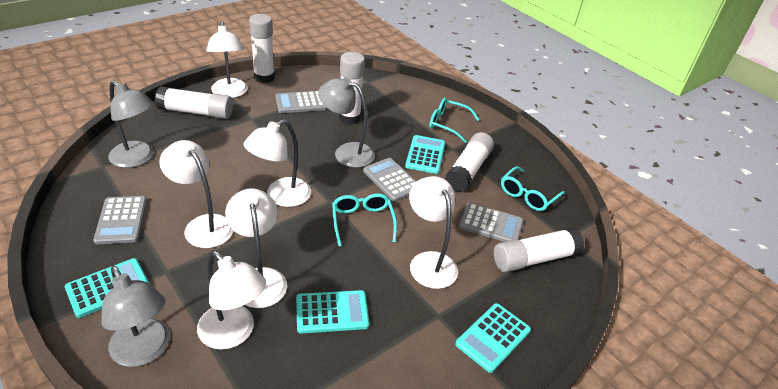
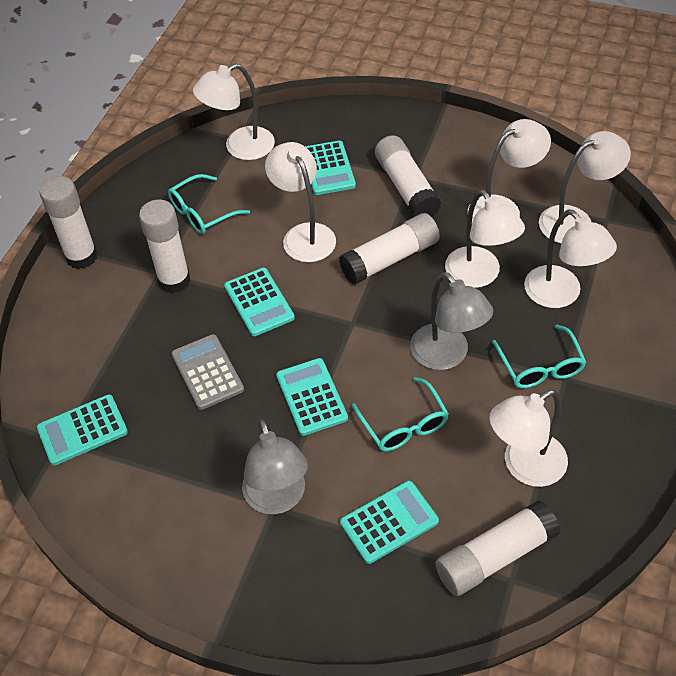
grey calculator: 4 -> 1
grey lamp: 3 -> 2
turquoise calculator: 4 -> 5
white lamp: 6 -> 7

